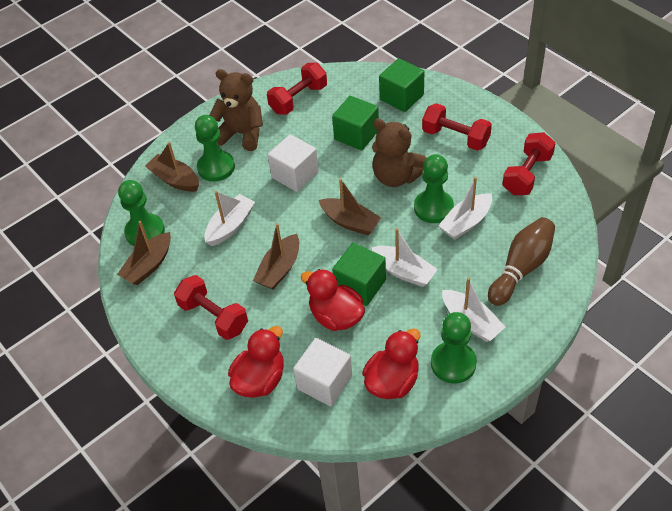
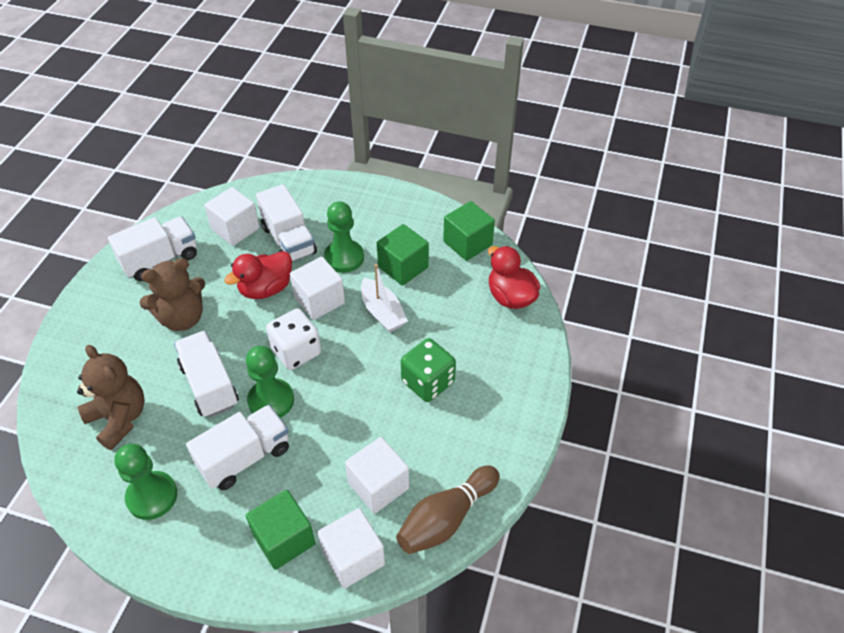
brown boat: 4 -> 0
green dice: 0 -> 1
green pawn: 4 -> 3
red duck: 3 -> 2
red dumbbell: 4 -> 0
white boat: 4 -> 1
white cube: 2 -> 4
white dice: 0 -> 1
white truck: 0 -> 4

